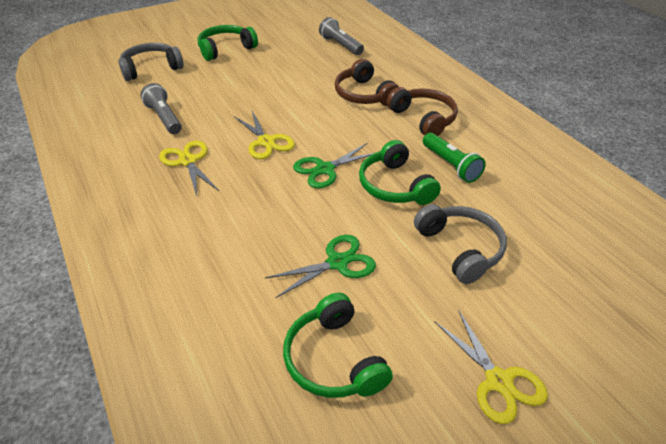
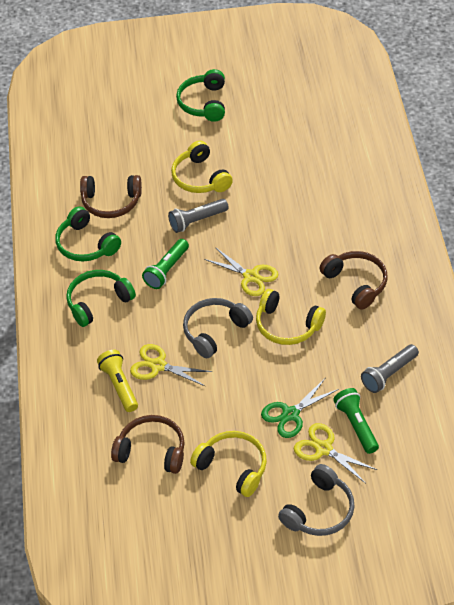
brown headphones: 2 -> 3
green flashlight: 1 -> 2
green scissors: 2 -> 1
yellow flashlight: 0 -> 1
yellow headphones: 0 -> 3

